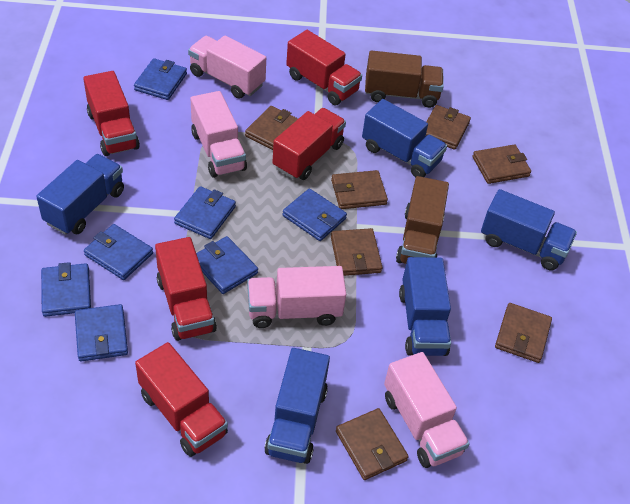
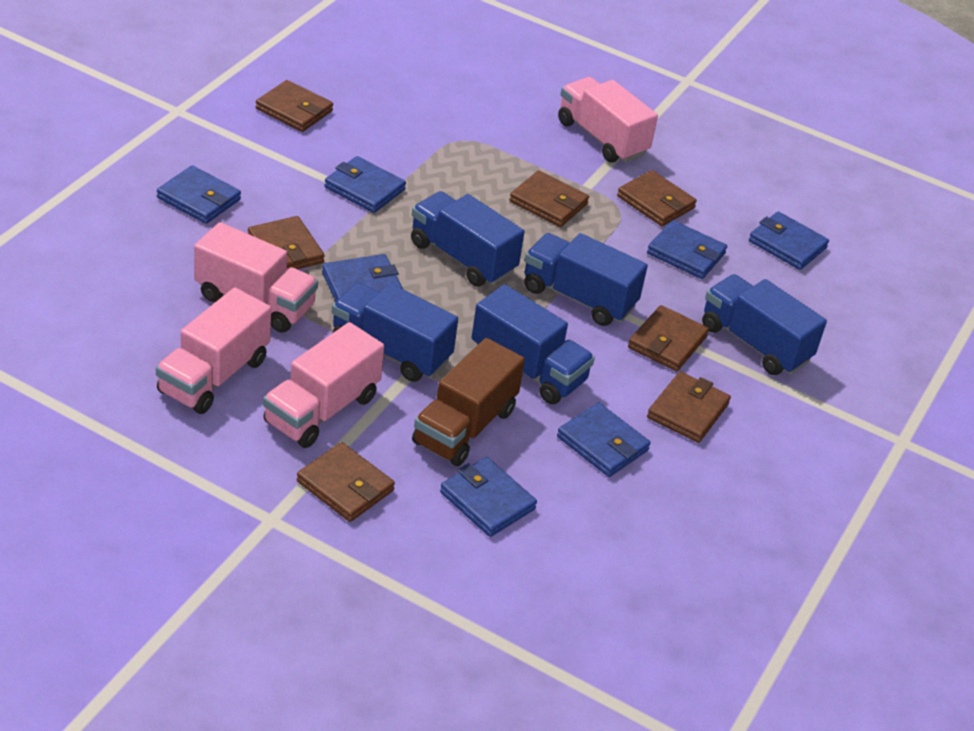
brown truck: 2 -> 1
red truck: 5 -> 0

